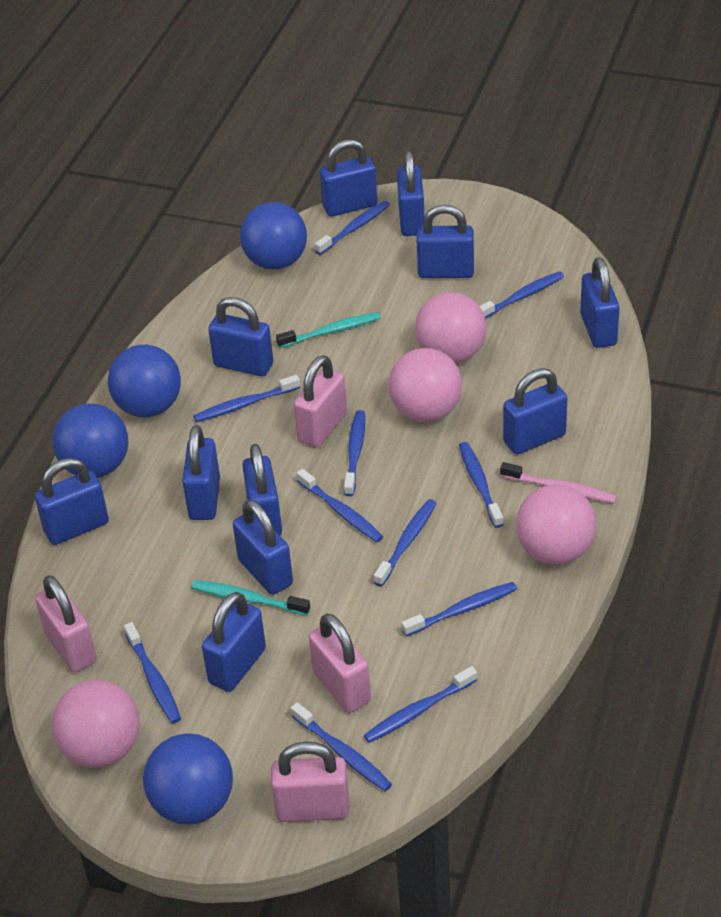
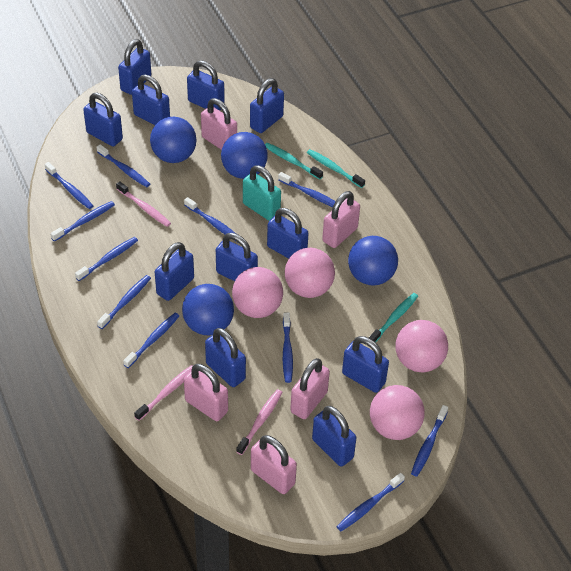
pink padlock: 4 -> 5
pink toothbrush: 1 -> 3
turquoise padlock: 0 -> 1
turquoise toothbrush: 2 -> 3

